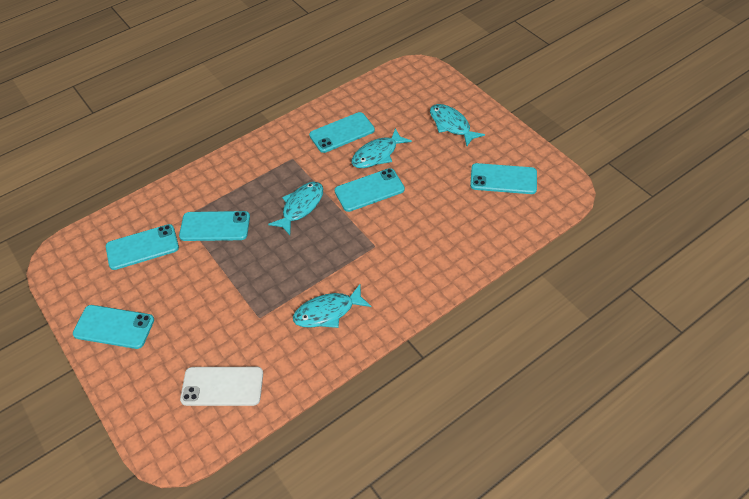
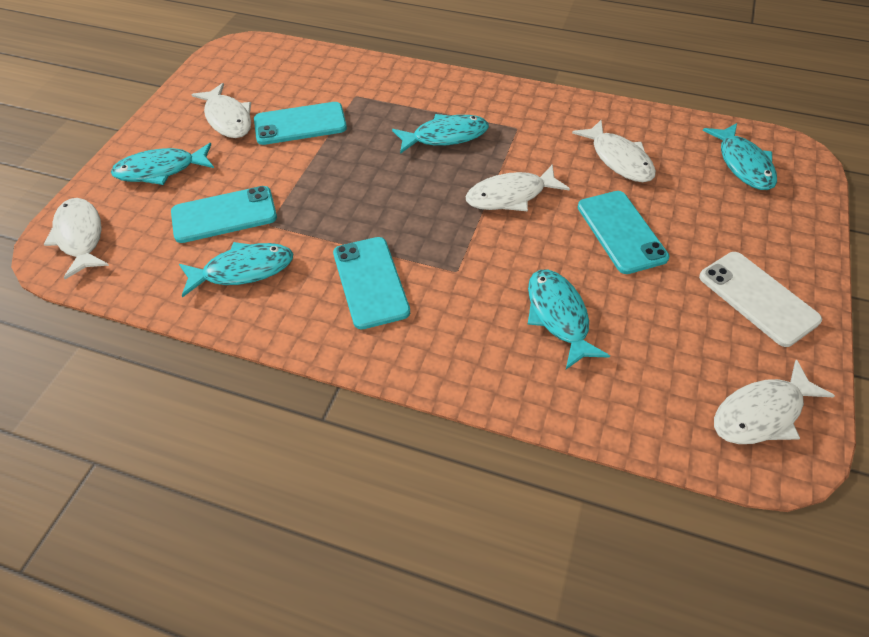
turquoise fish: 4 -> 5
turquoise phone: 6 -> 4
white fish: 0 -> 5

